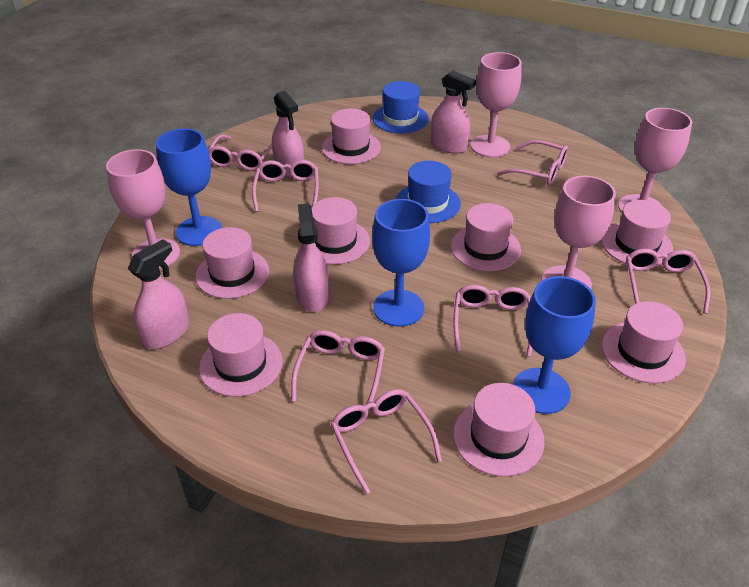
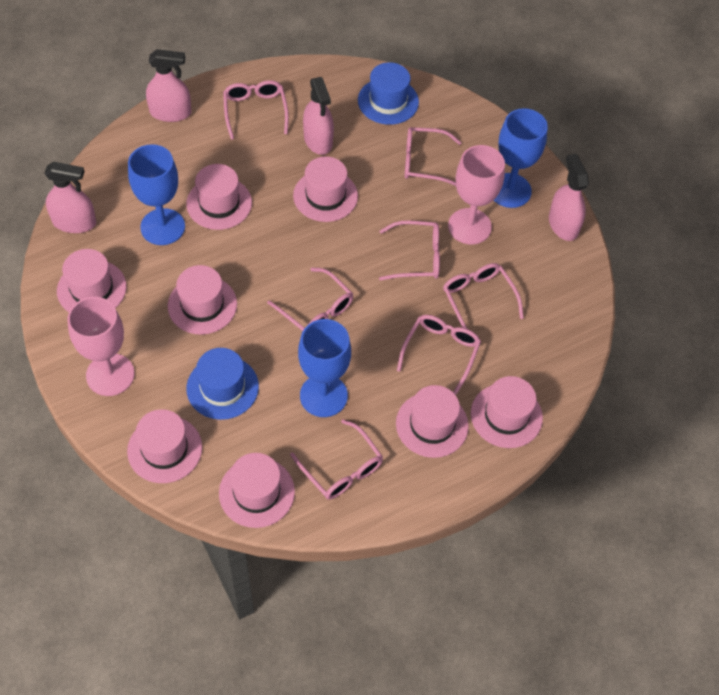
pink goblet: 4 -> 2

